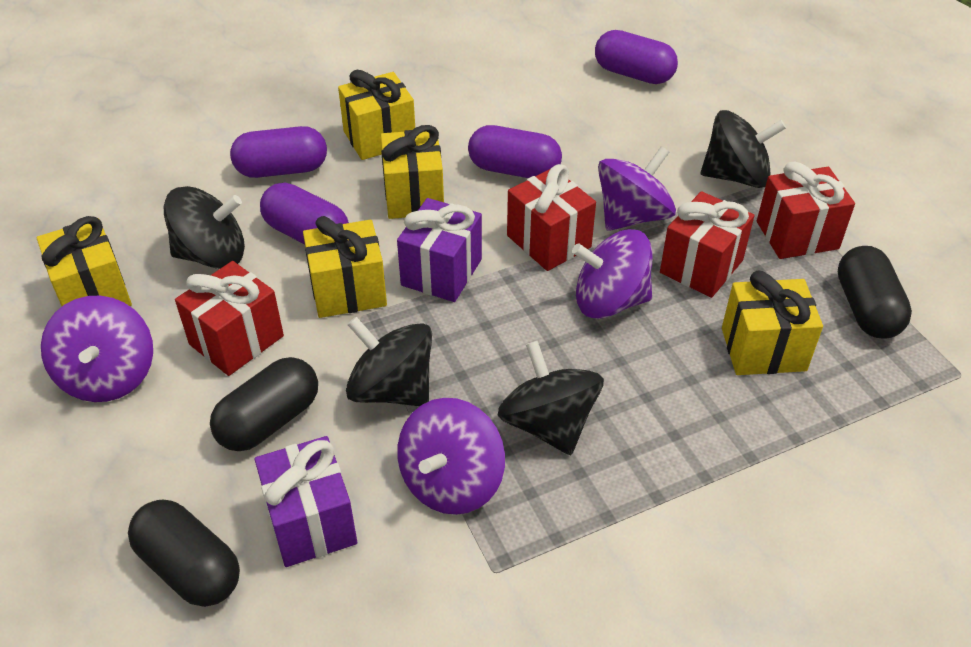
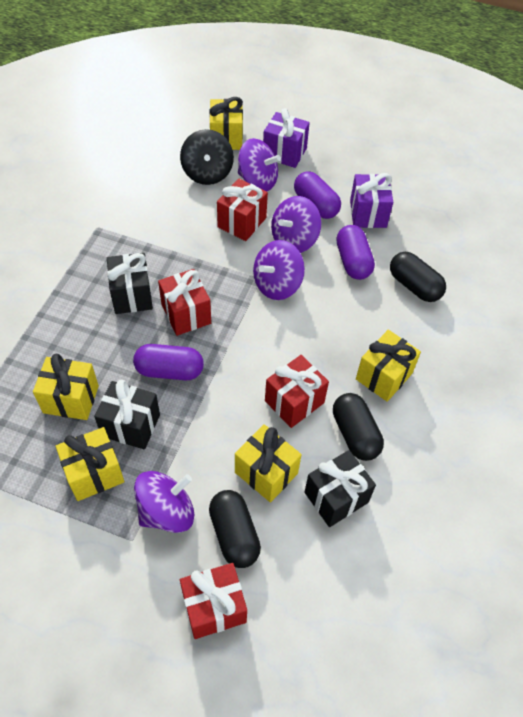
black gift: 0 -> 3
black spinning top: 4 -> 1
purple capsule: 4 -> 3

